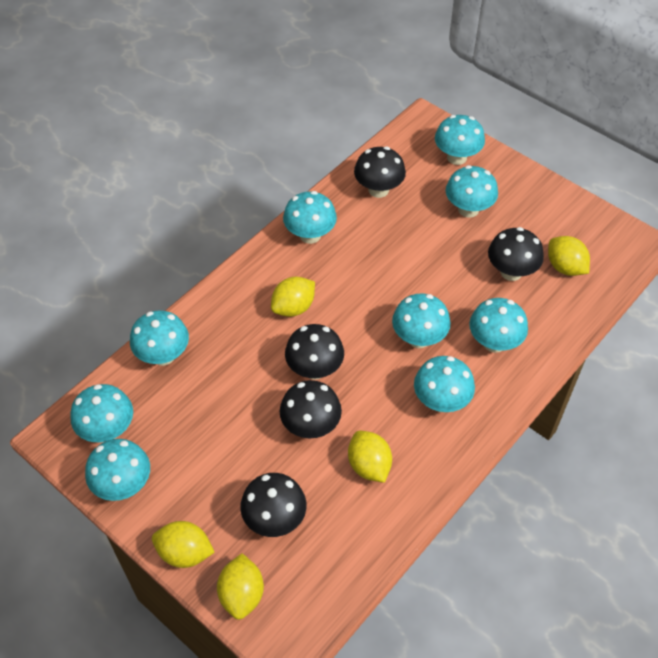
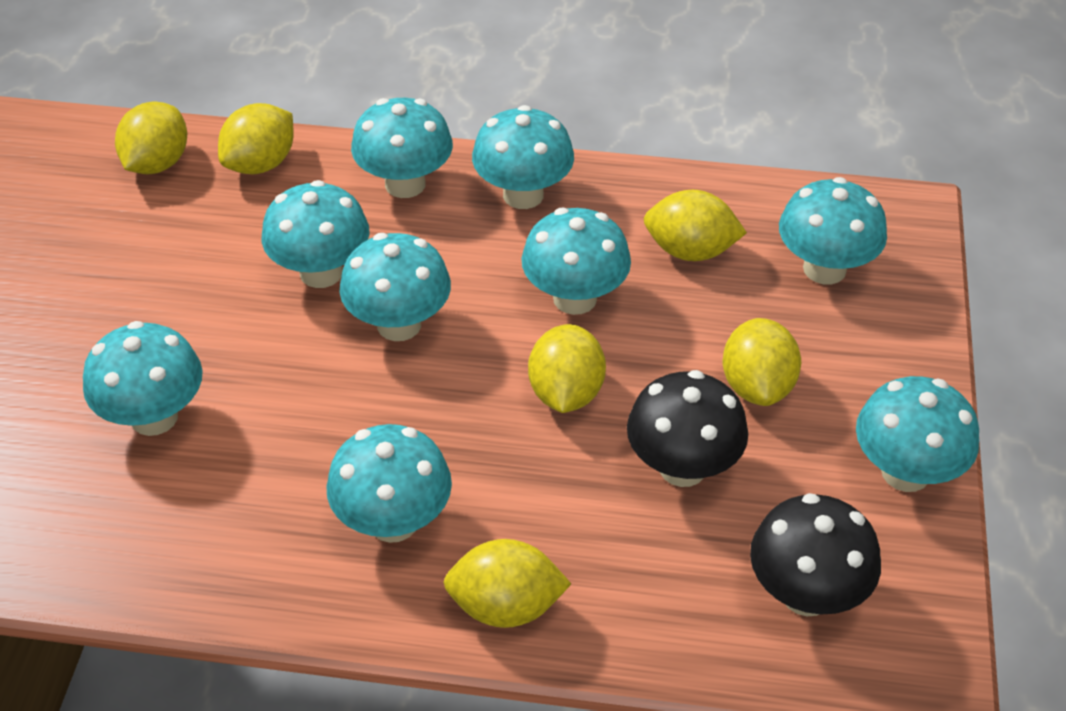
black mushroom: 5 -> 2
yellow lemon: 5 -> 6

